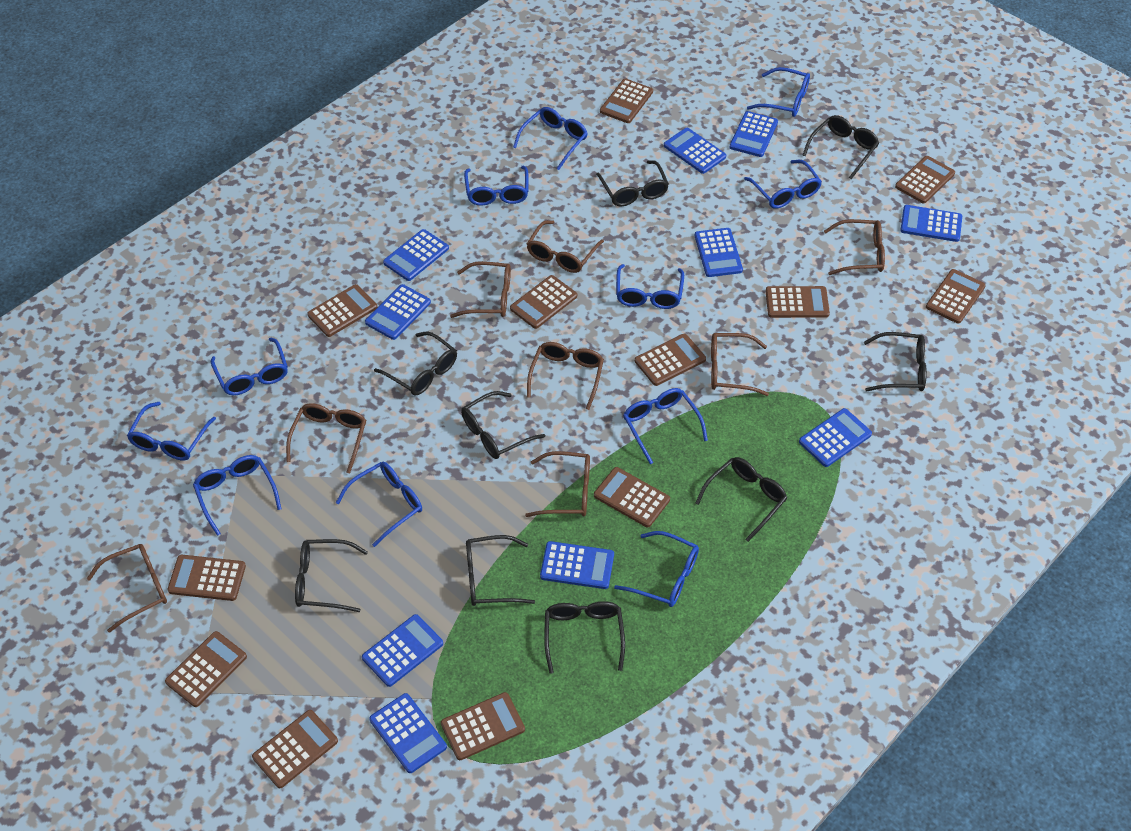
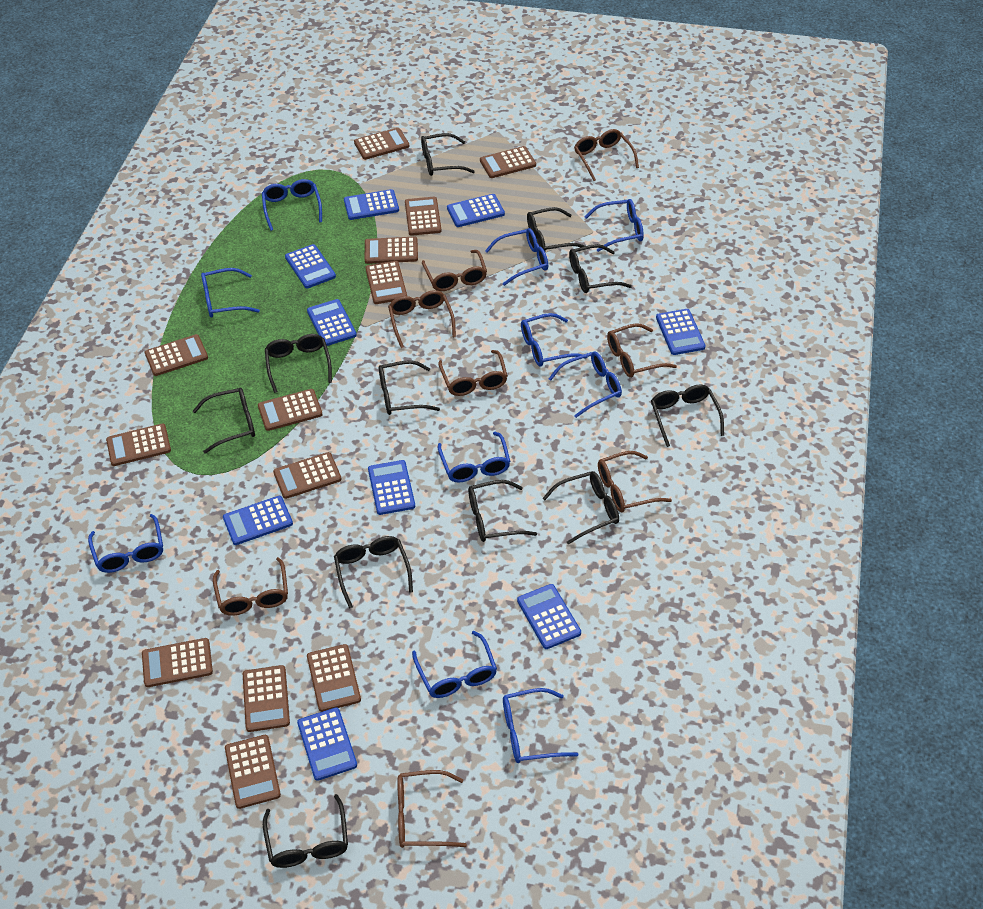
black glasses: 9 -> 11
blue calculator: 10 -> 9
blue glasses: 11 -> 10
brown calculator: 12 -> 13

